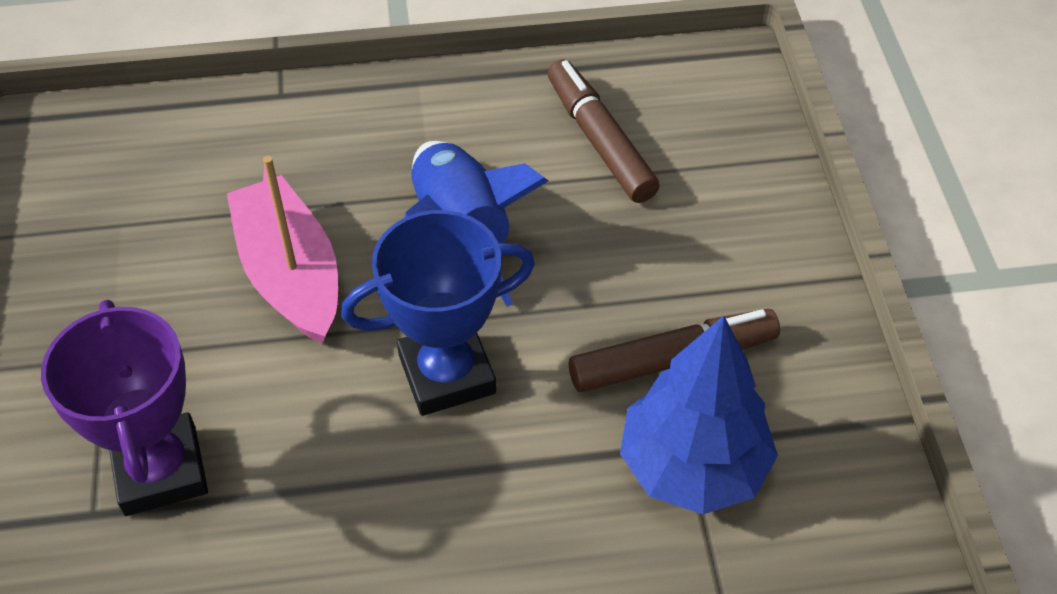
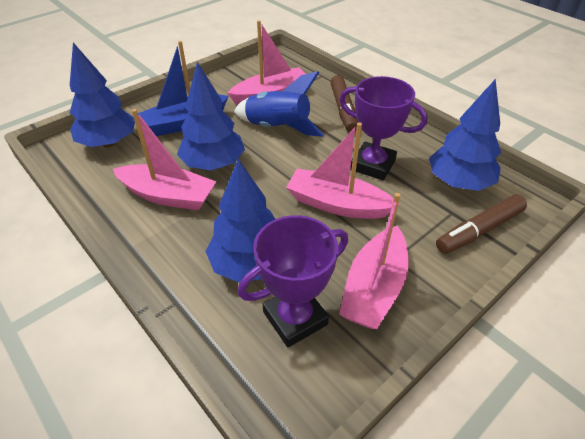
blue boat: 0 -> 1
blue tree: 1 -> 4
blue trophy: 1 -> 0
pink boat: 1 -> 4
purple trophy: 1 -> 2

